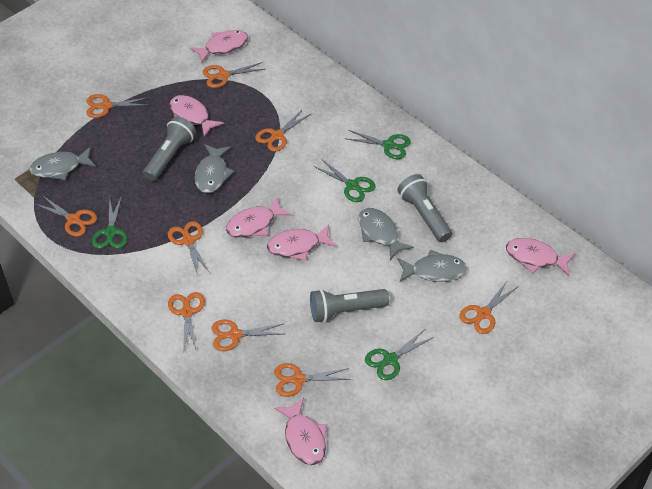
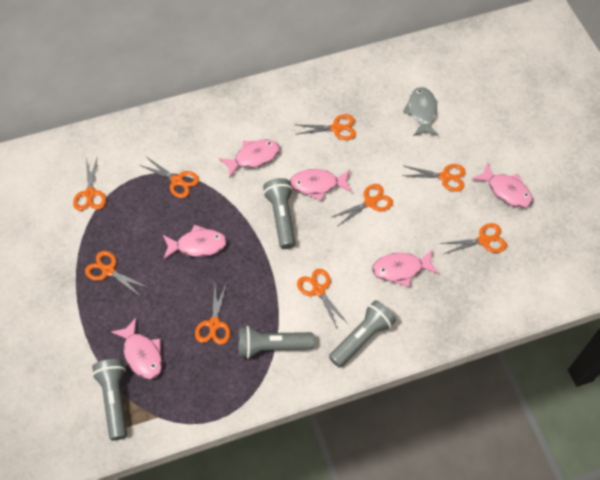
green scissors: 4 -> 0
grey fish: 4 -> 1
grey flashlight: 3 -> 4

